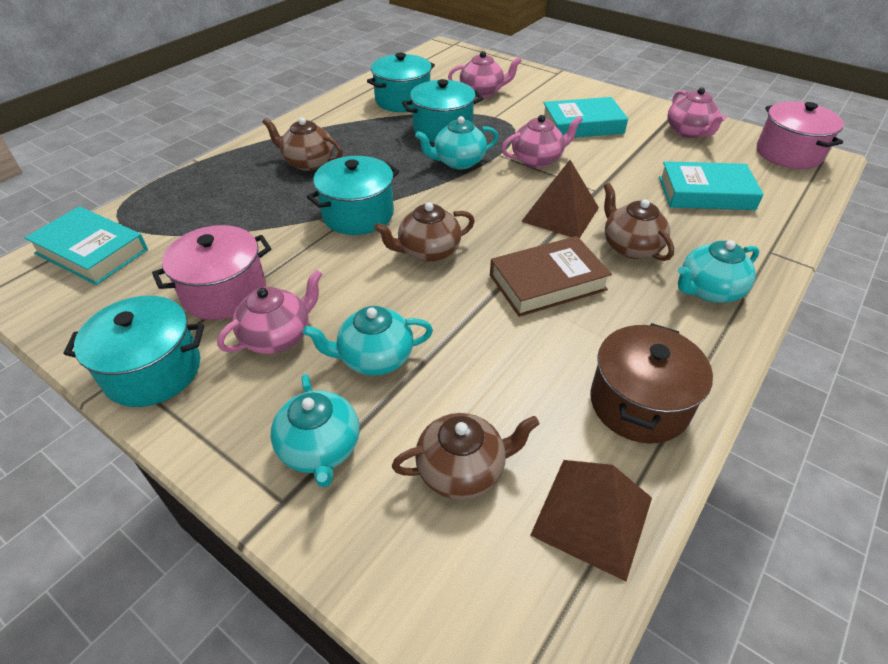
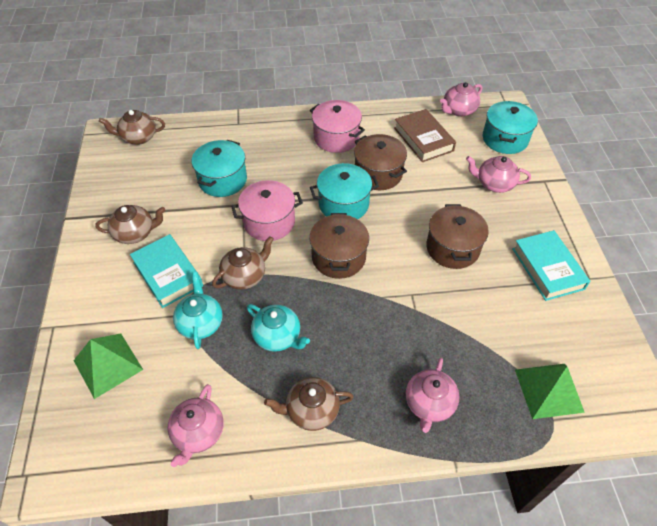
brown pot: 1 -> 3
brown pyramid: 2 -> 0
green pyramid: 0 -> 2
turquoise book: 3 -> 2
turquoise pot: 4 -> 3
turquoise teapot: 4 -> 2

